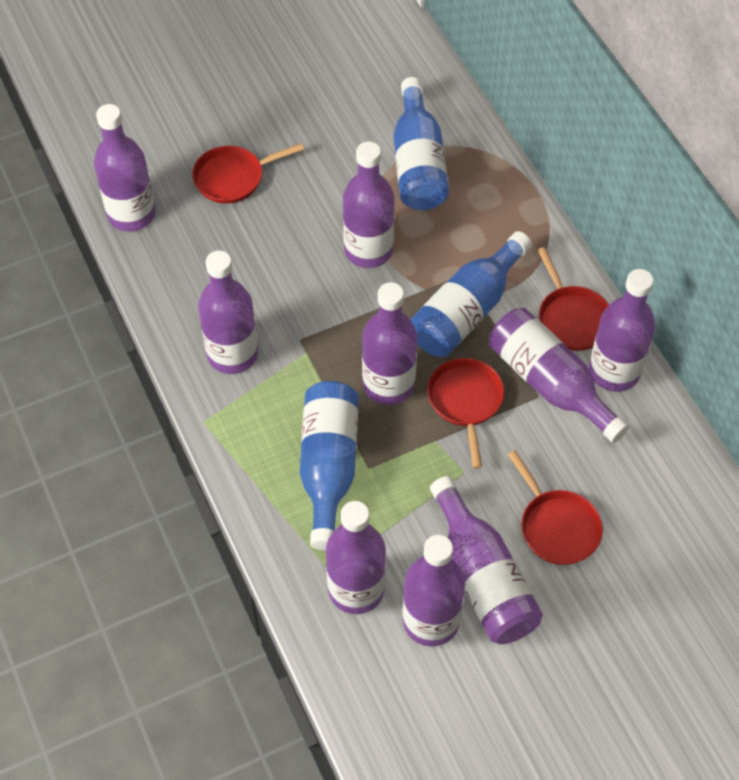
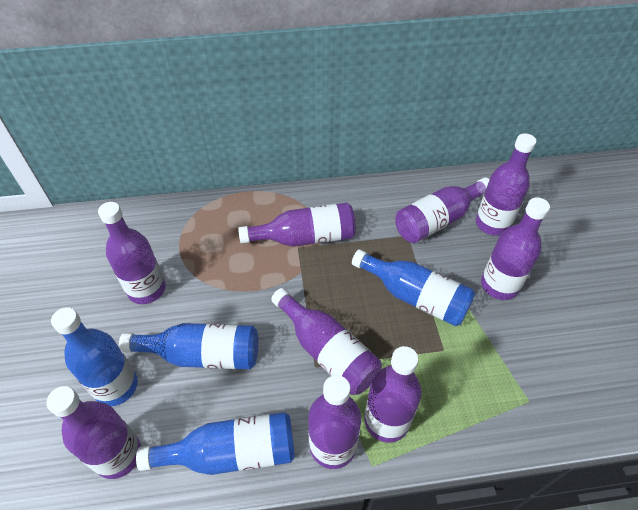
blue bottle: 3 -> 4
red pan: 4 -> 0

